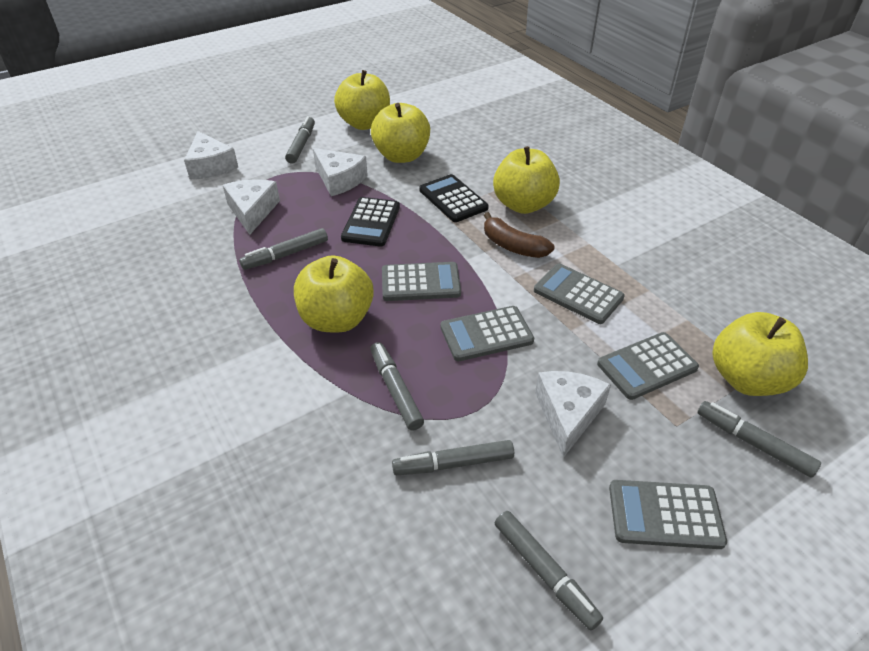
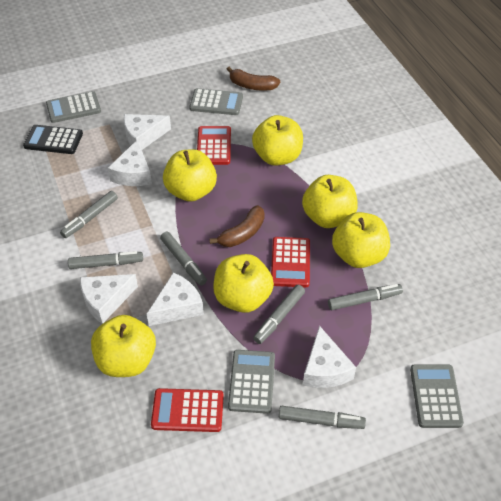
black calculator: 2 -> 1
brown banana: 1 -> 2
grey calculator: 5 -> 4
red calculator: 0 -> 3
white cheese: 4 -> 5
yellow apple: 5 -> 6

